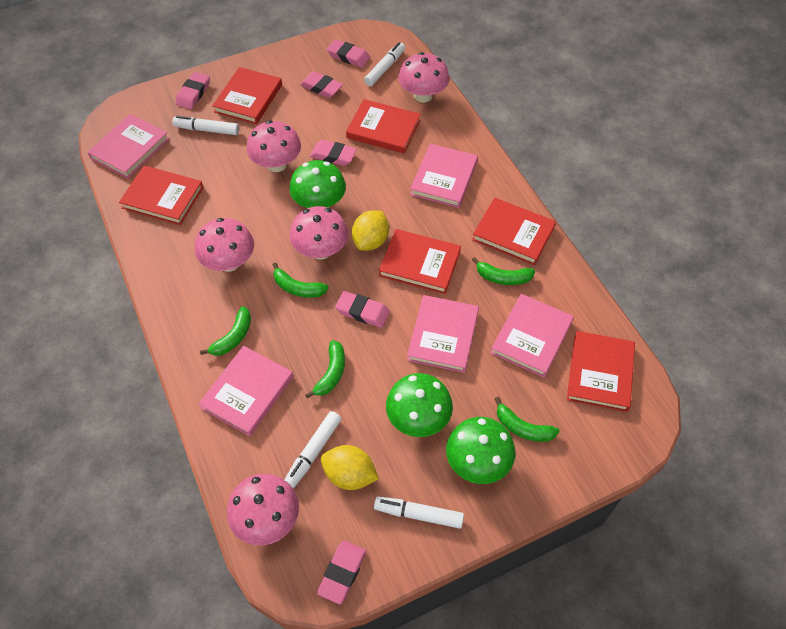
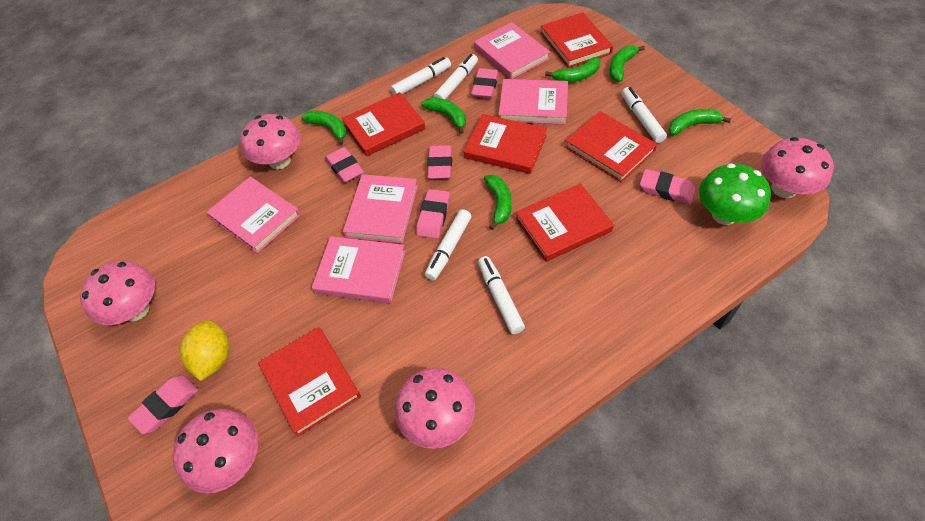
green banana: 5 -> 6
green mushroom: 3 -> 1
white marker: 4 -> 5
yellow lemon: 2 -> 1

